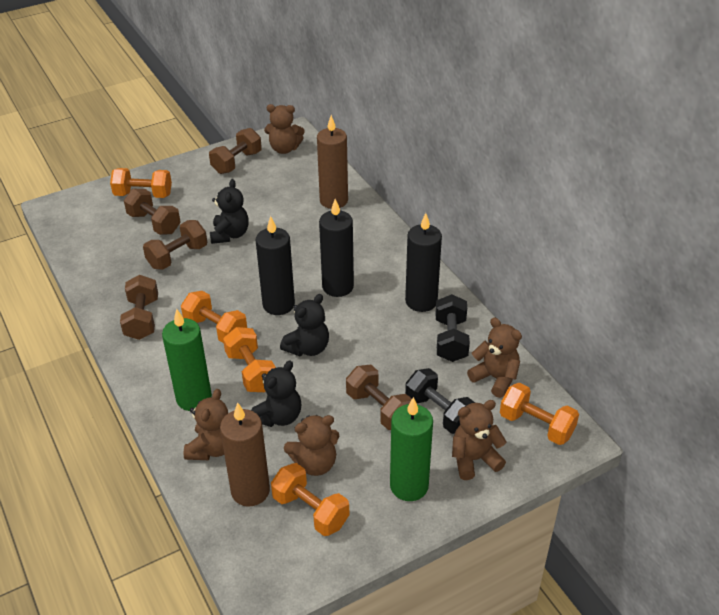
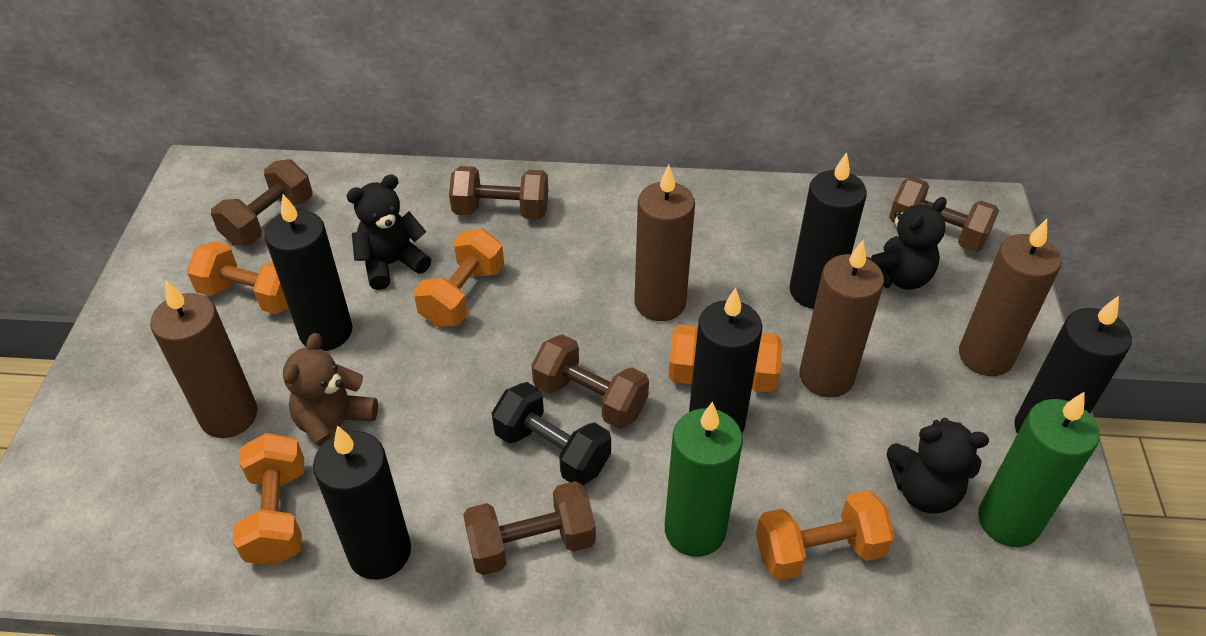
black candle: 3 -> 5
black dumbbell: 2 -> 1
brown candle: 2 -> 4
brown teddy bear: 5 -> 1

